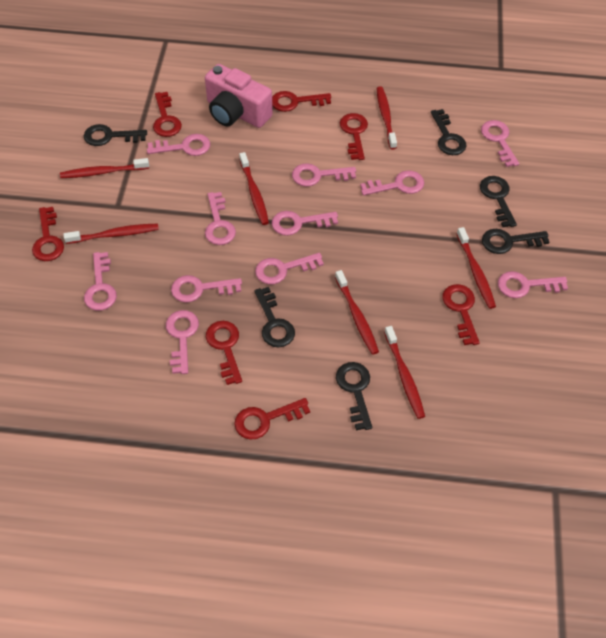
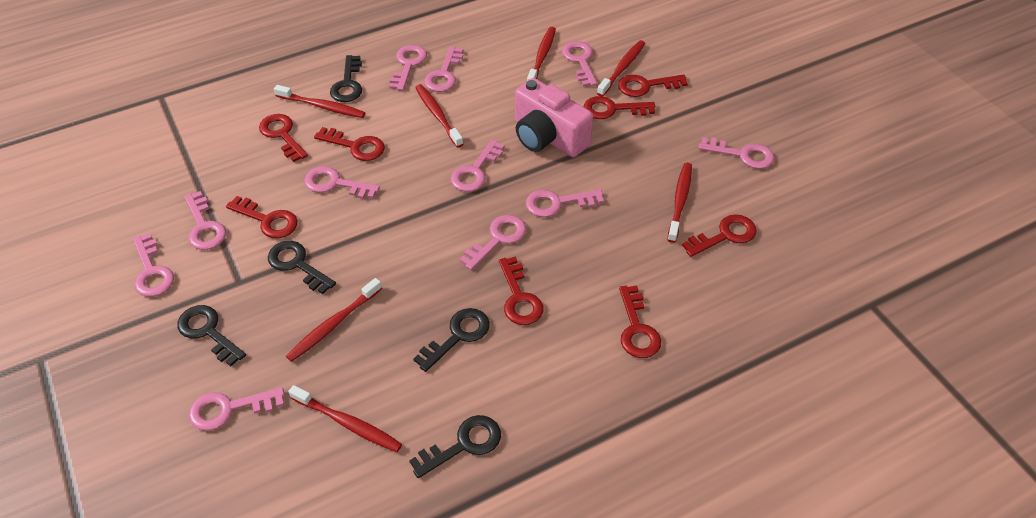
black key: 6 -> 5
red key: 7 -> 8

